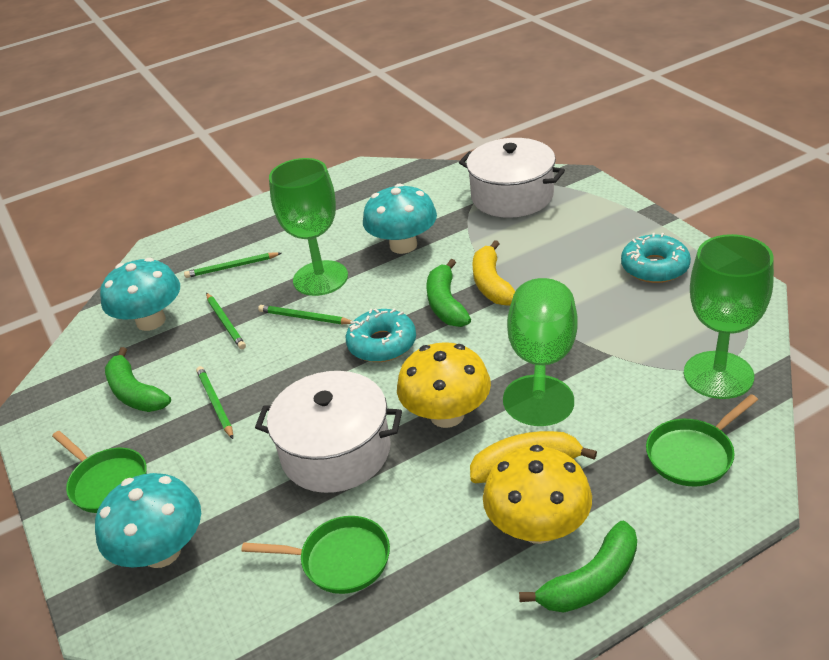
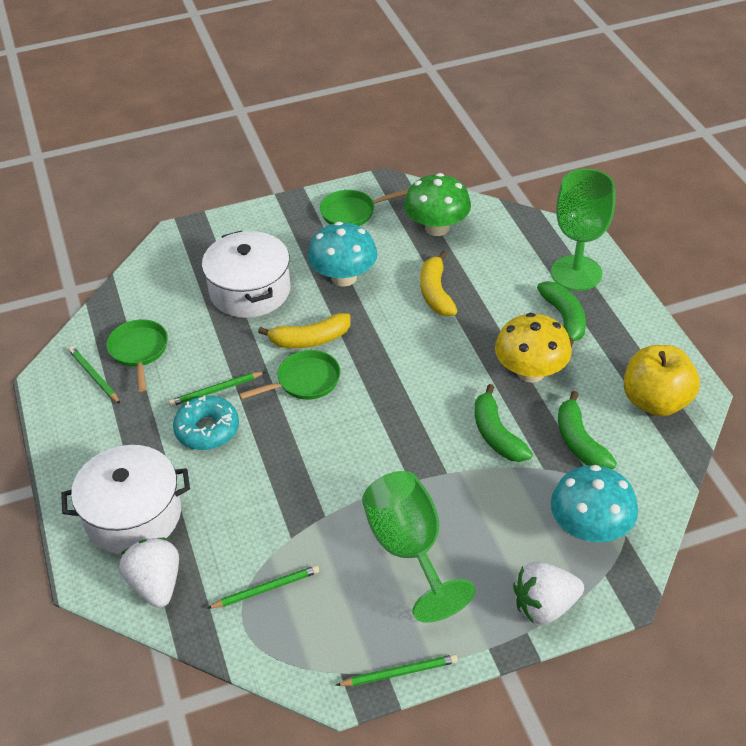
green goblet: 3 -> 2
green mushroom: 0 -> 1
turquoise donut: 2 -> 1
turquoise mushroom: 3 -> 2
white strawberry: 0 -> 2
yellow apple: 0 -> 1
yellow mushroom: 2 -> 1

